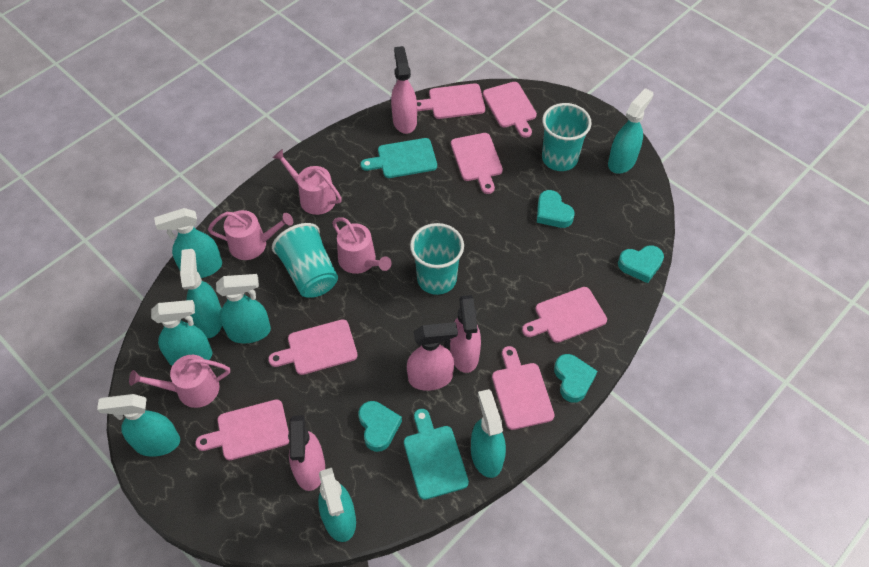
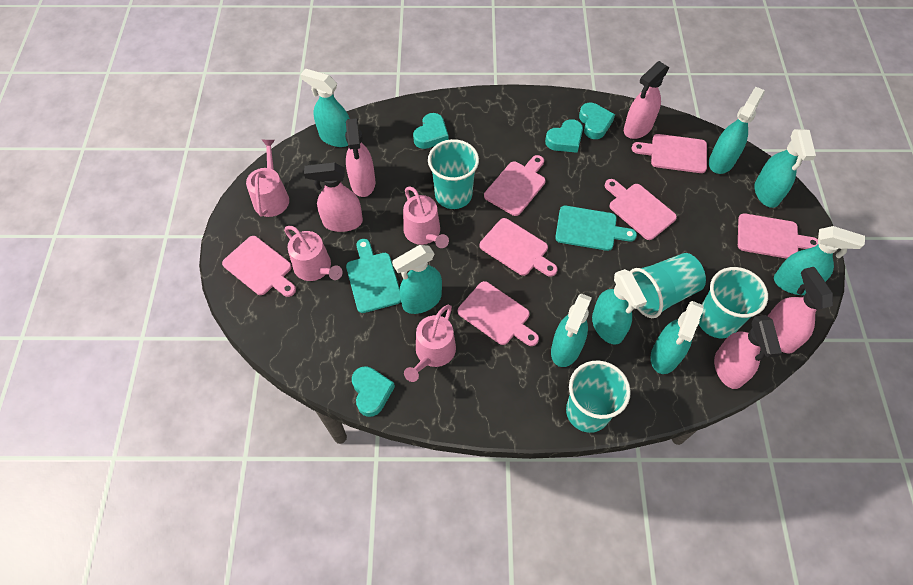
pink spray bottle: 4 -> 5
turquoise cup: 3 -> 4

